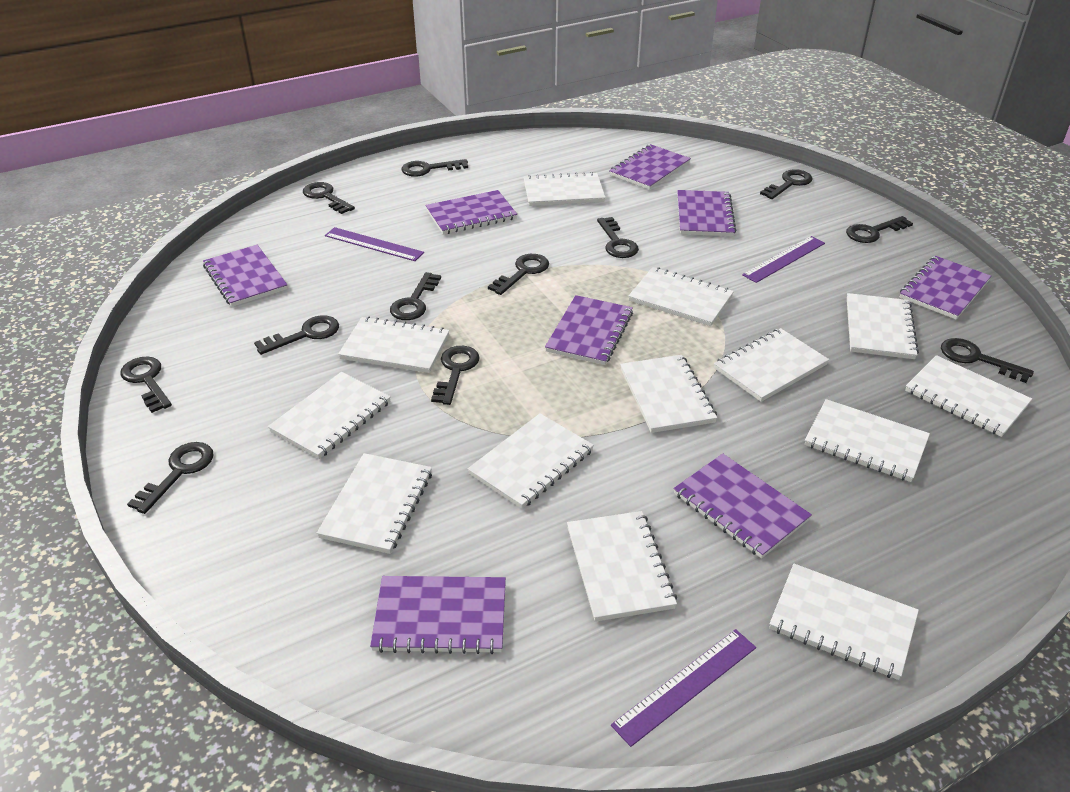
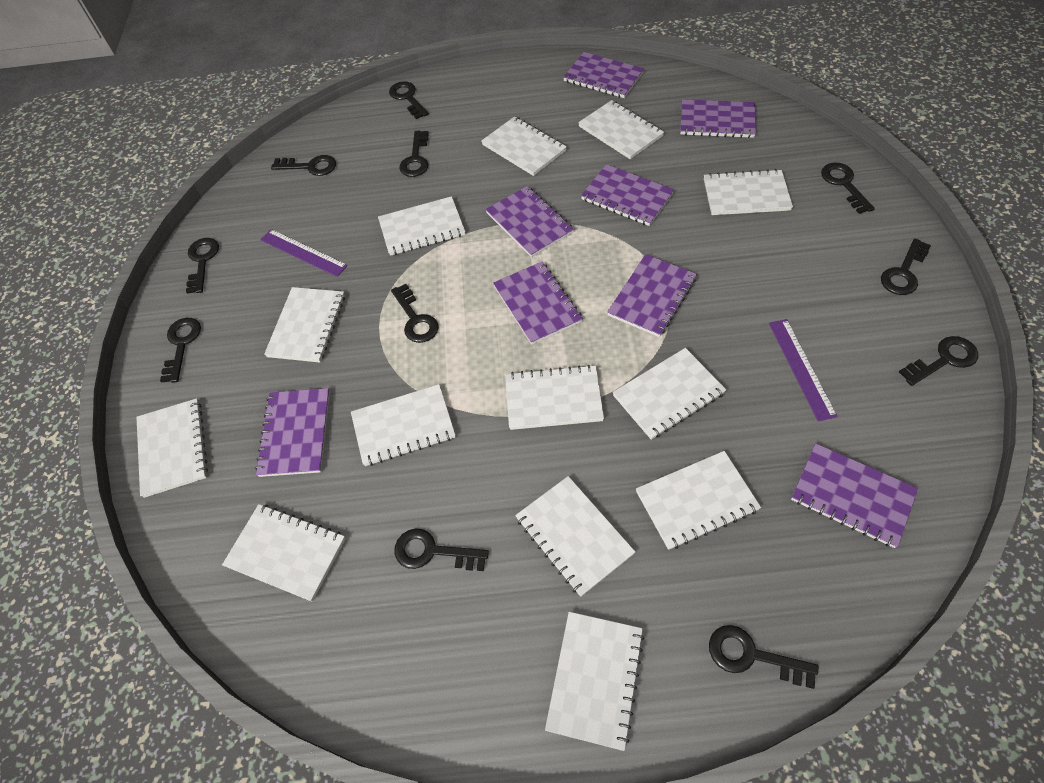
black key: 12 -> 11
purple ruler: 3 -> 2

